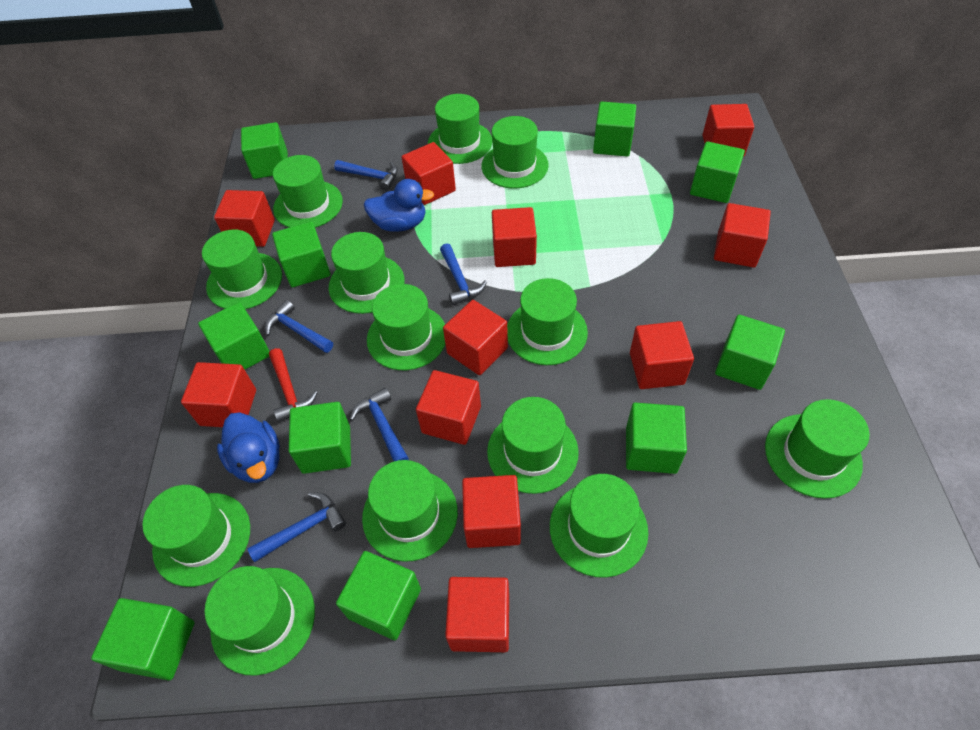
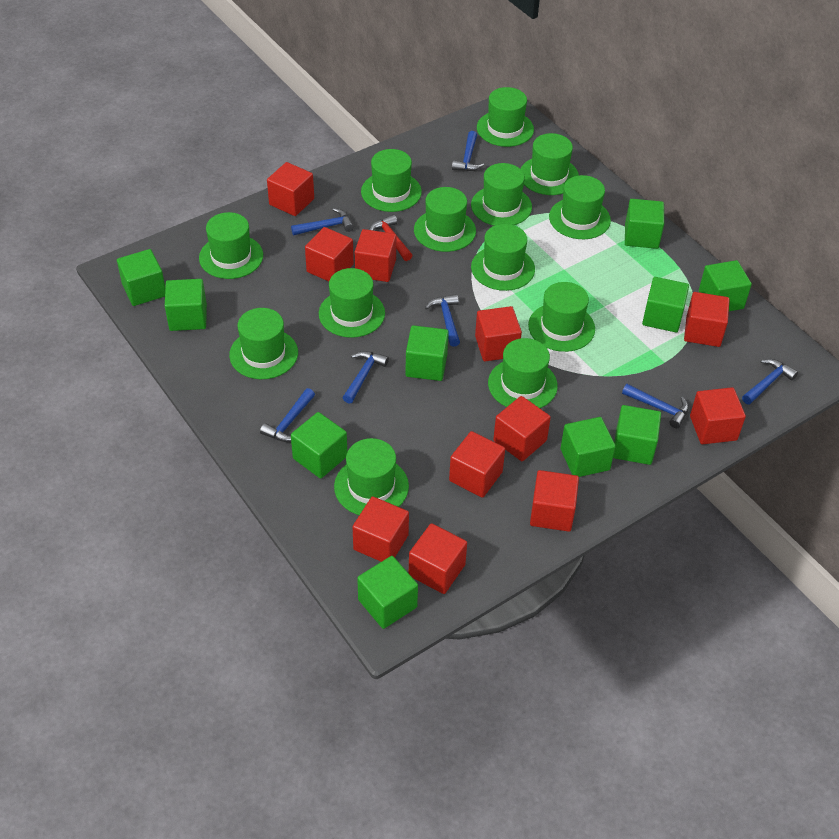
blue duck: 2 -> 0
blue hammer: 5 -> 7

